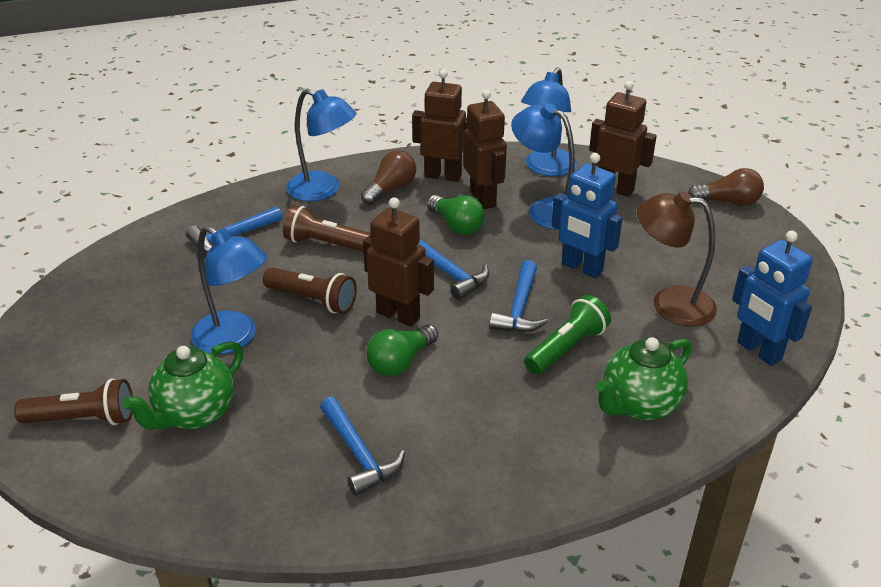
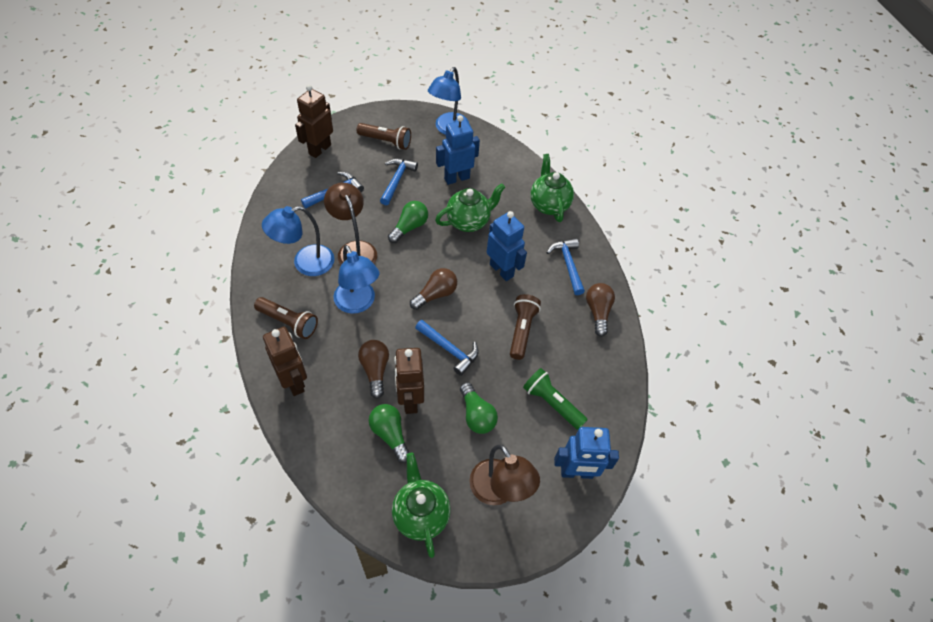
blue lamp: 4 -> 3
blue robot: 2 -> 3
brown lamp: 1 -> 2
brown light bulb: 2 -> 3
brown robot: 4 -> 3
green light bulb: 2 -> 3
green teapot: 2 -> 3

